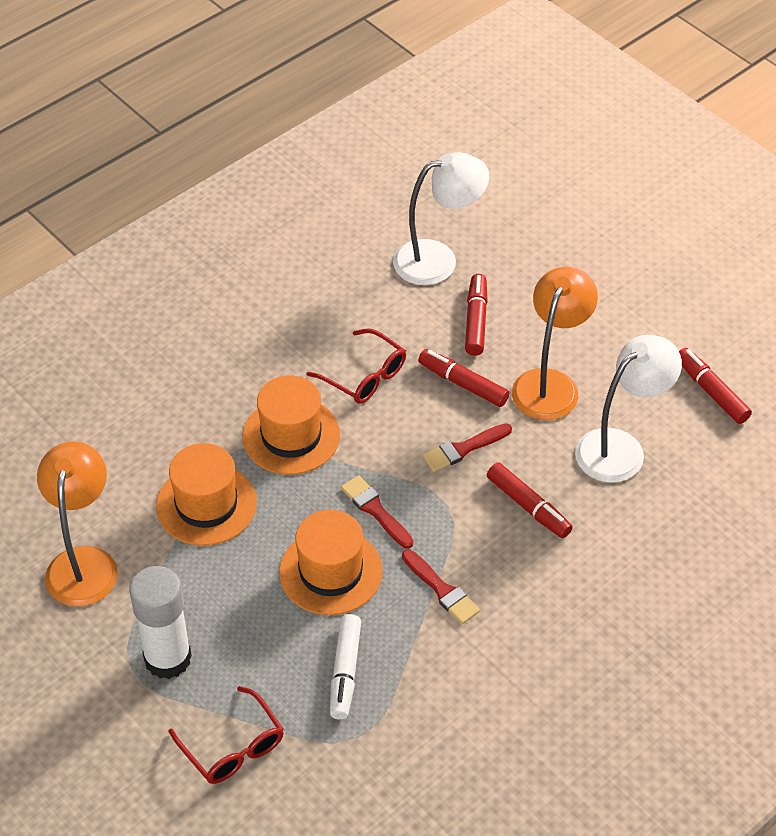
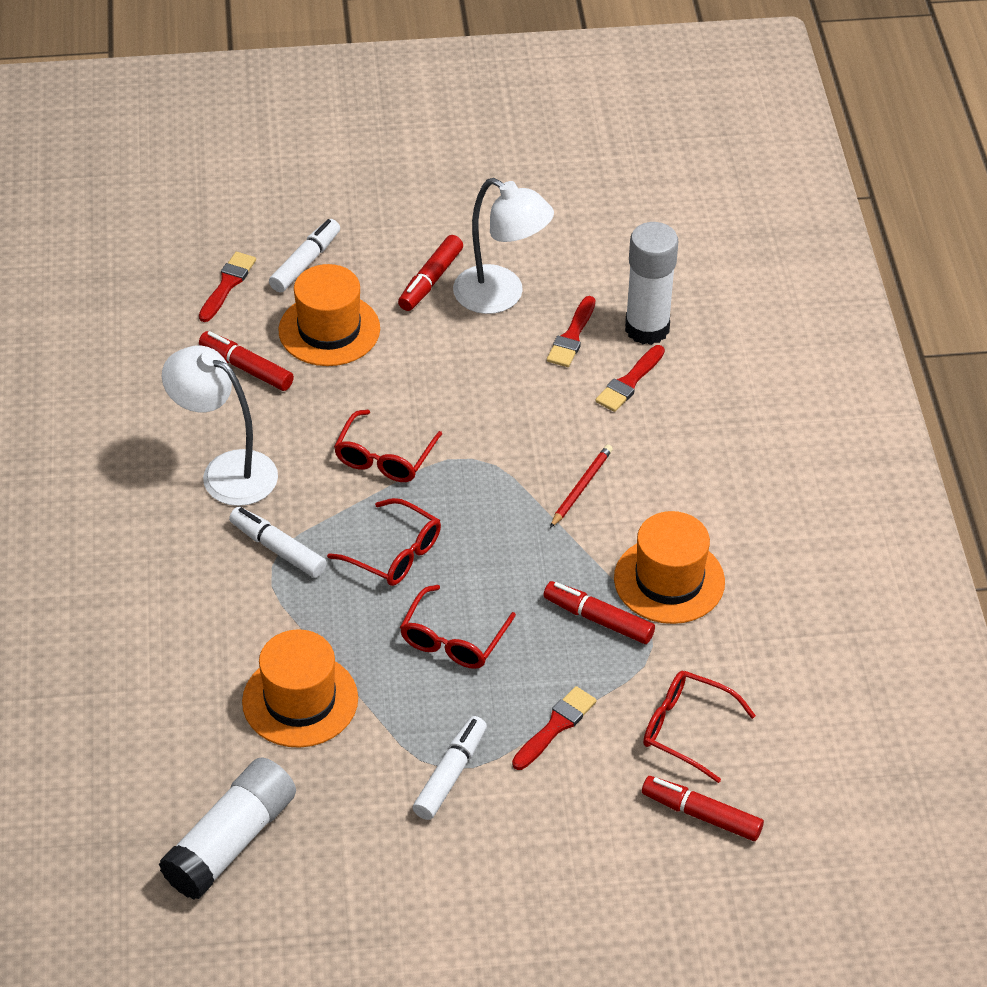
orange lamp: 2 -> 0
red brush: 3 -> 4
red glasses: 2 -> 4
red pencil: 0 -> 1
white glue stick: 1 -> 2
white marker: 1 -> 3

